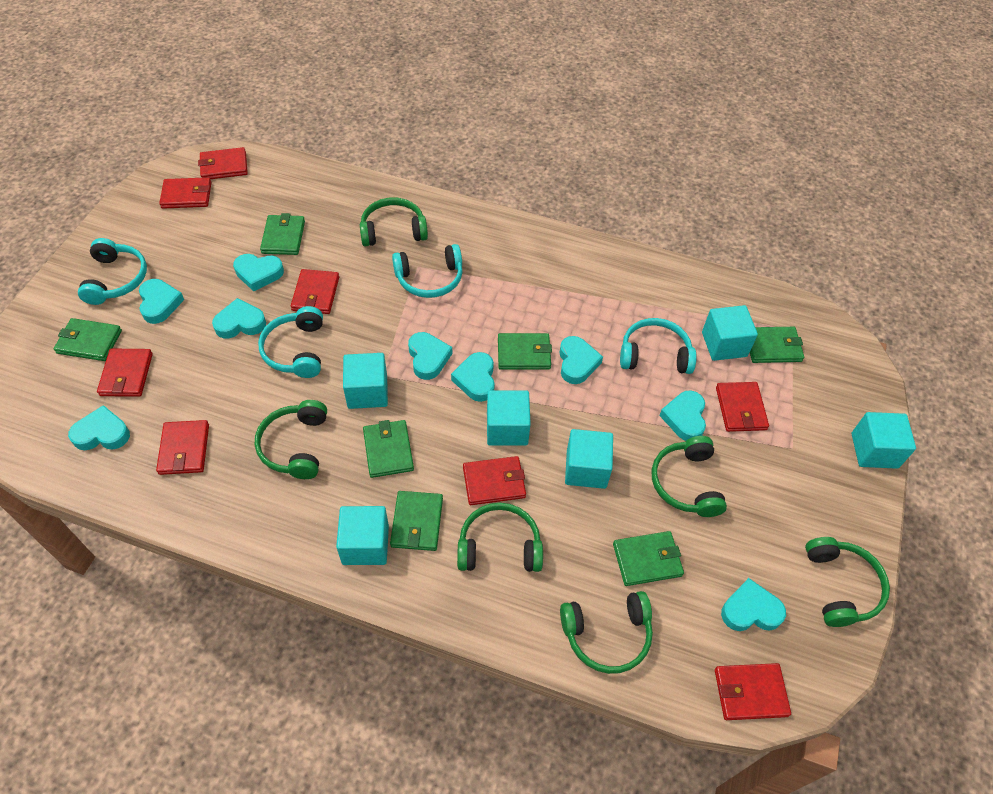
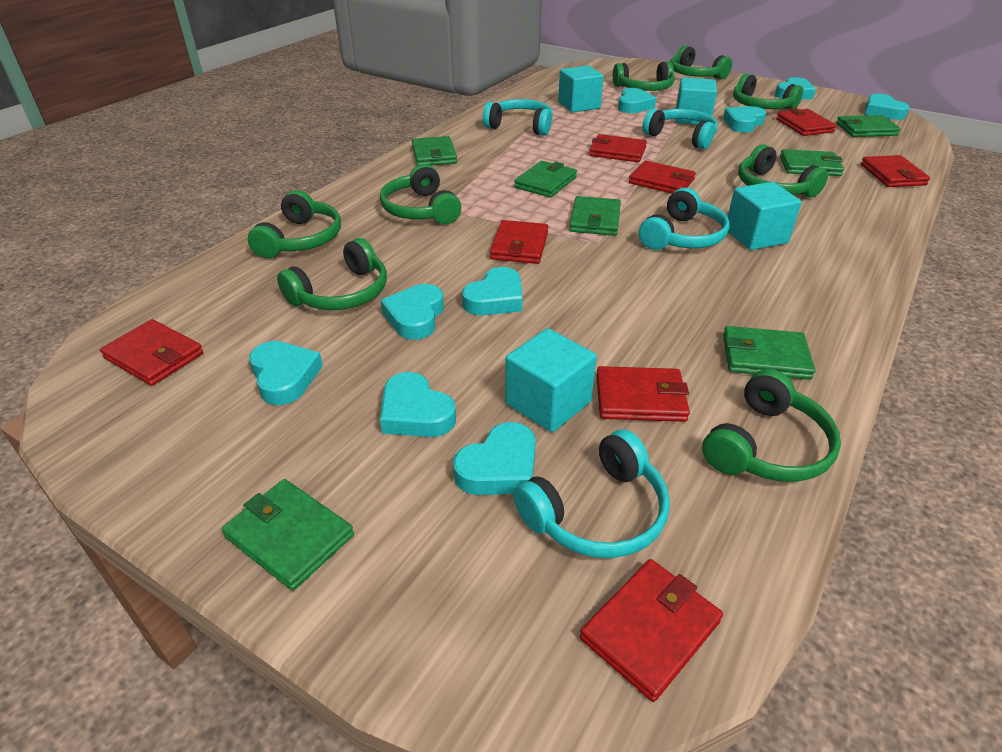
green headphones: 6 -> 8
turquoise cube: 6 -> 4

